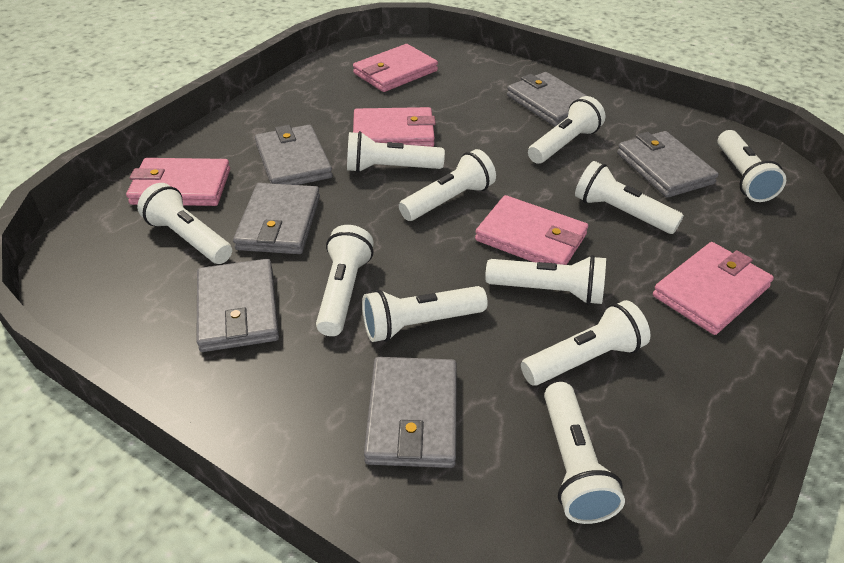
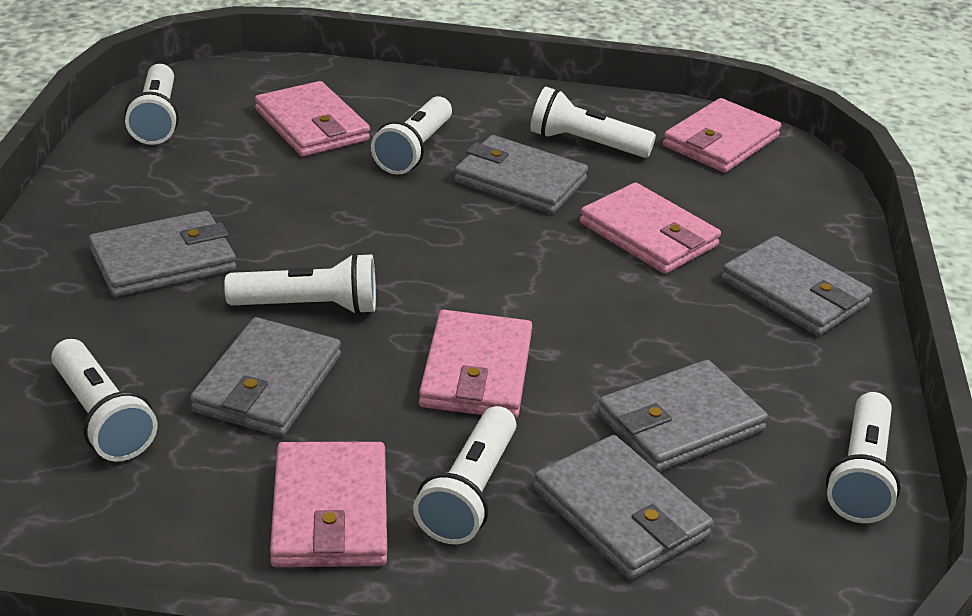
white flashlight: 11 -> 7

